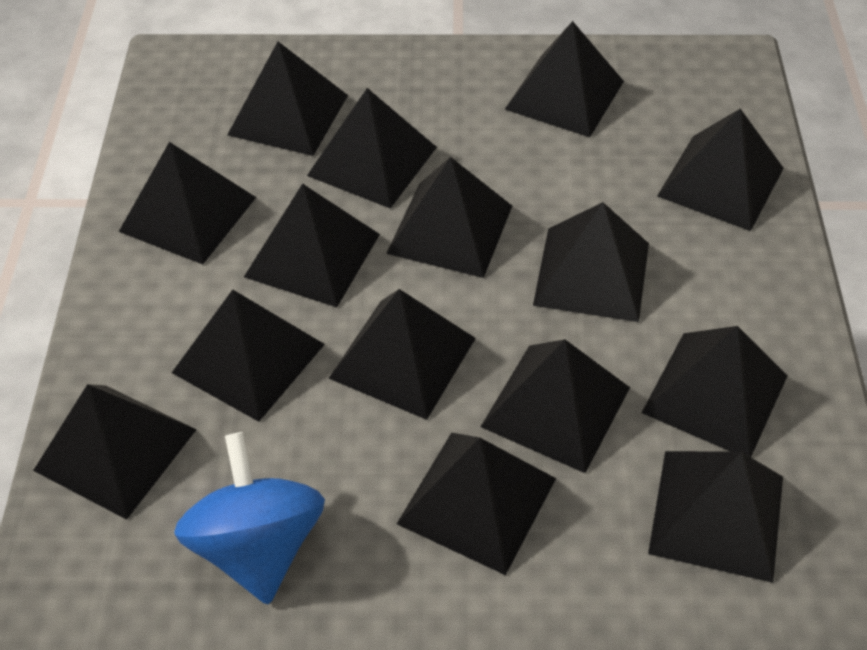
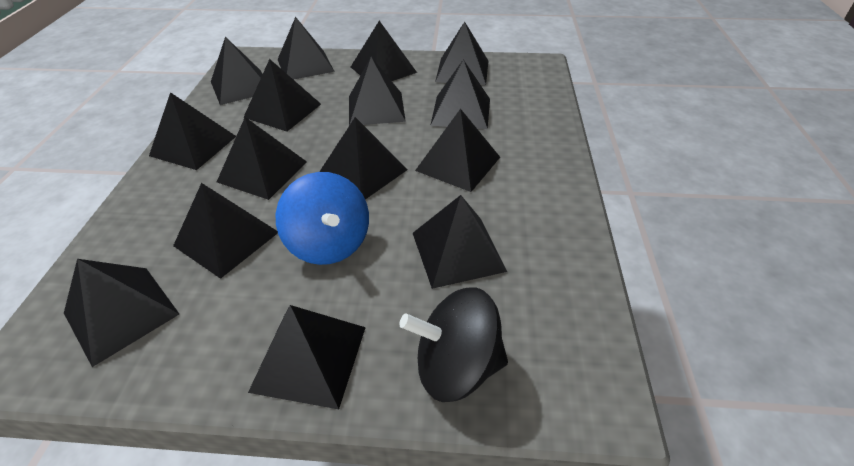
black spinning top: 0 -> 1

